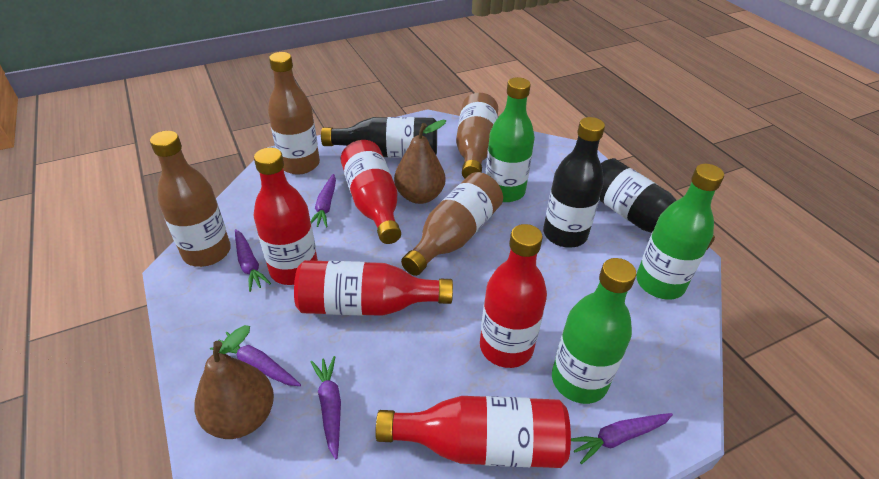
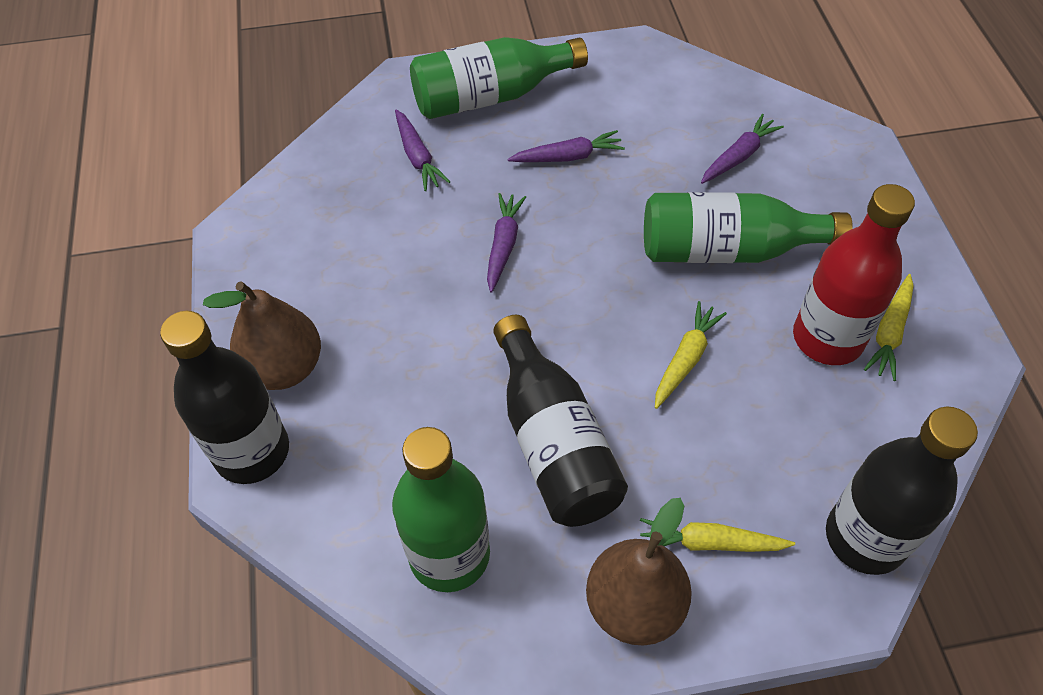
brown bottle: 4 -> 0
purple carrot: 5 -> 4
red bottle: 5 -> 1
yellow carrot: 0 -> 3

